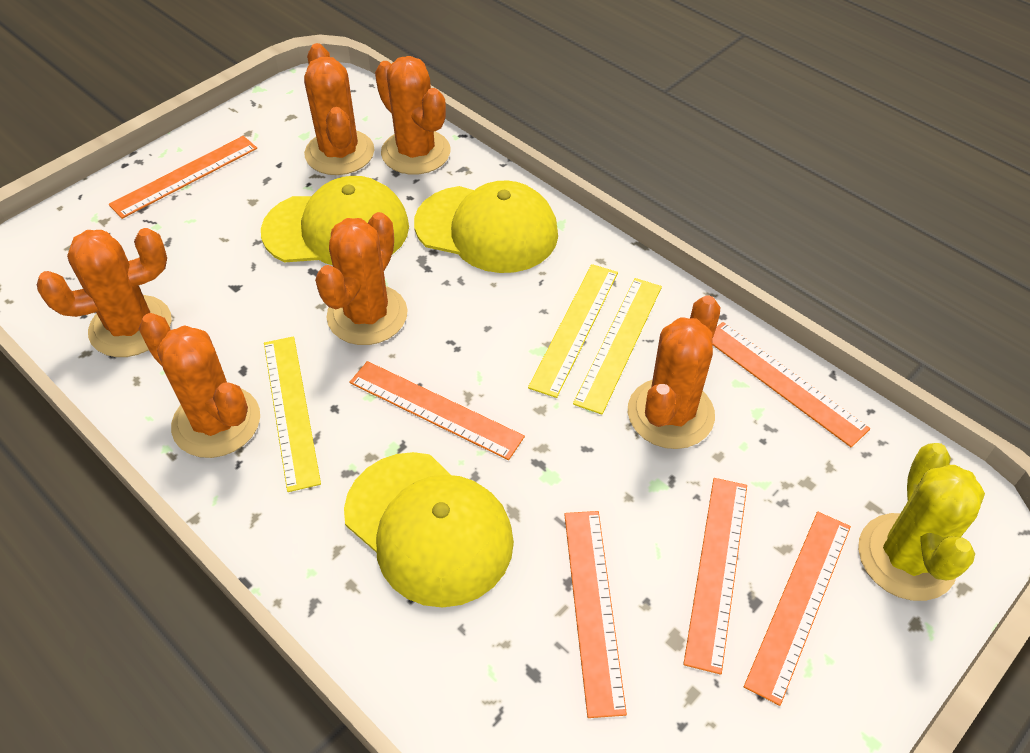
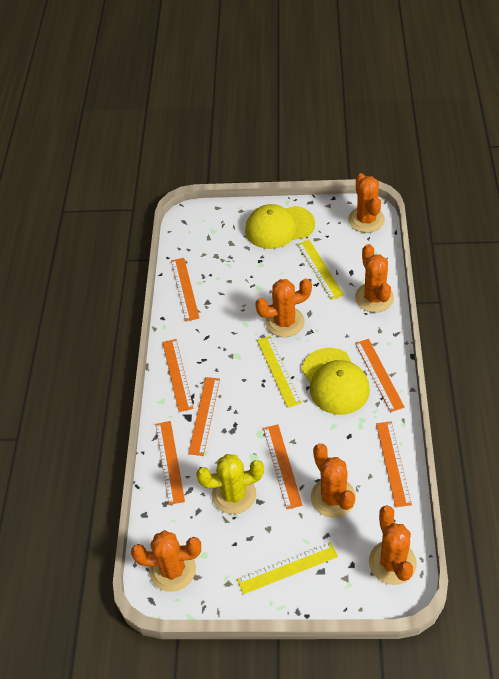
orange ruler: 6 -> 7
yellow cap: 3 -> 2

